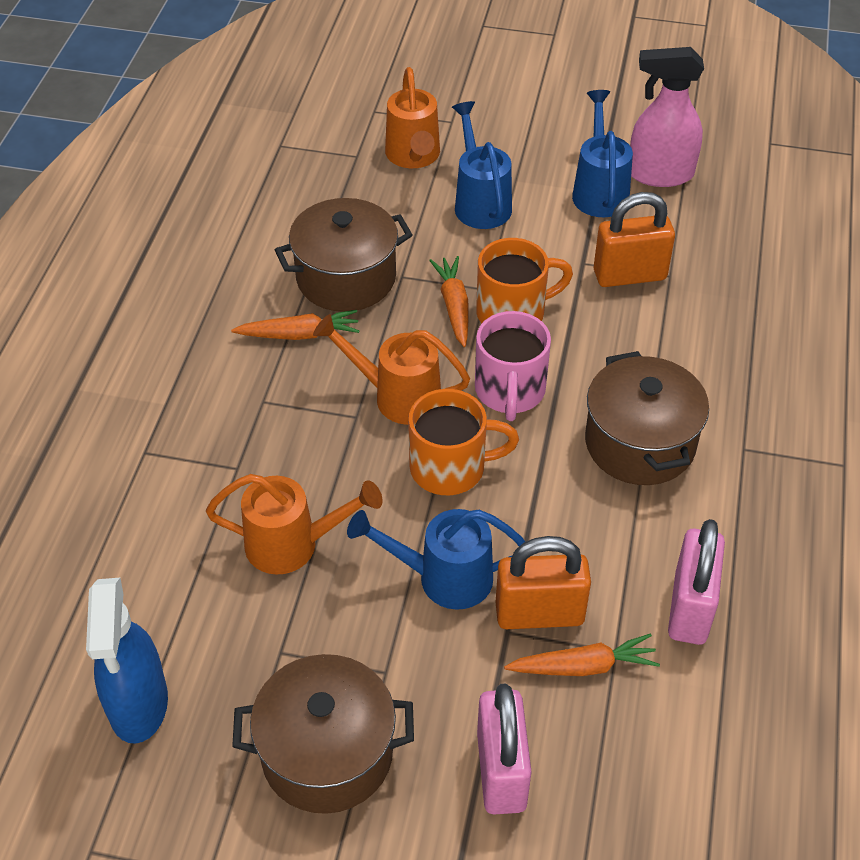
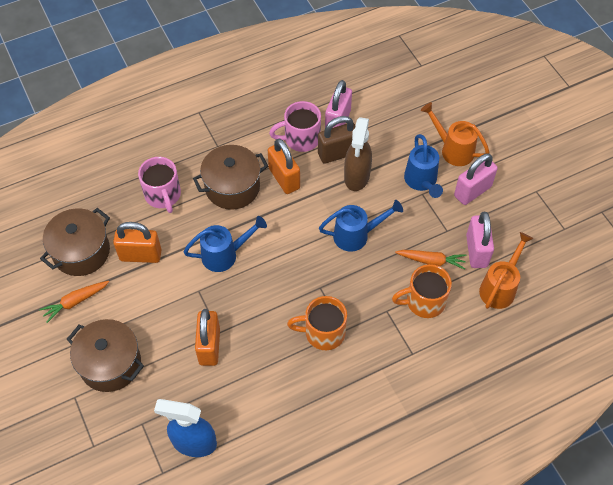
brown padlock: 0 -> 1
brown spray bottle: 0 -> 1
orange carrot: 3 -> 2
orange padlock: 2 -> 3
orange watering can: 3 -> 2
pink mug: 1 -> 2
pink padlock: 2 -> 3
pink spray bottle: 1 -> 0

